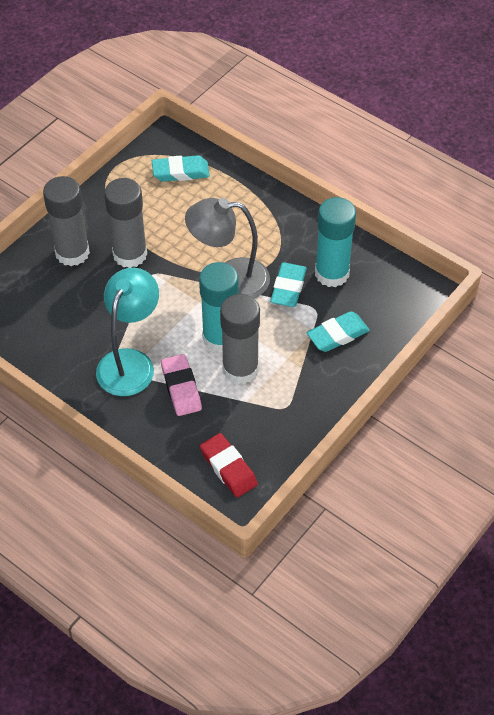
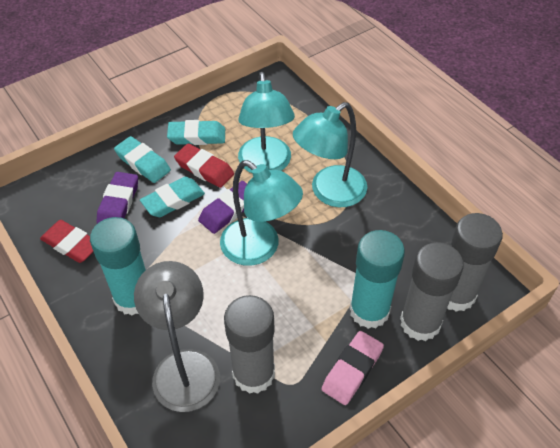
purple eraser: 0 -> 2
red eraser: 1 -> 2
turquoise lamp: 1 -> 3

